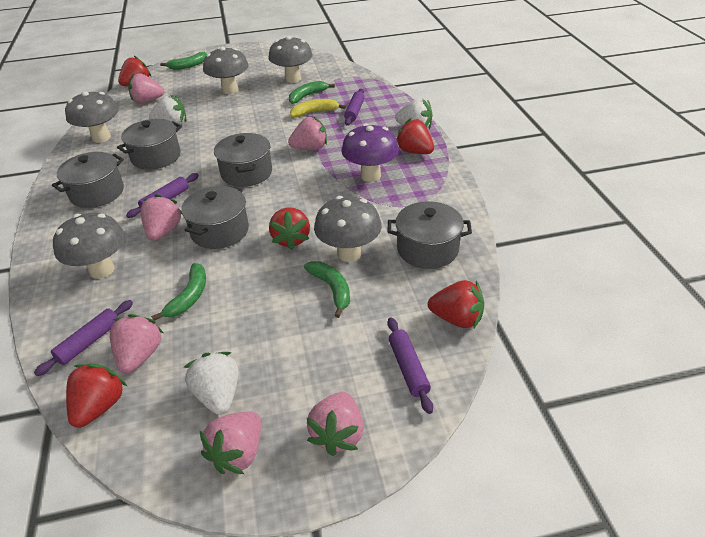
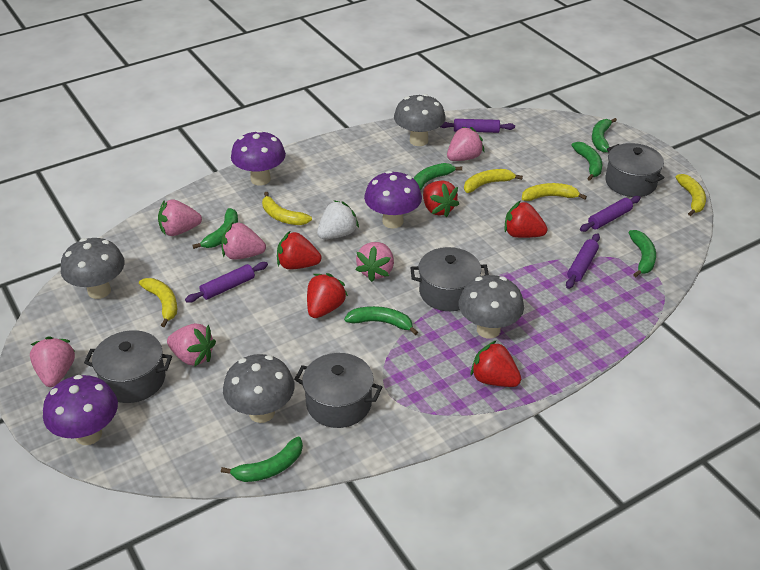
green banana: 4 -> 7
grey mushroom: 5 -> 4
grey pot: 5 -> 4
purple mushroom: 1 -> 3
white strawberry: 3 -> 1
yellow banana: 1 -> 5

